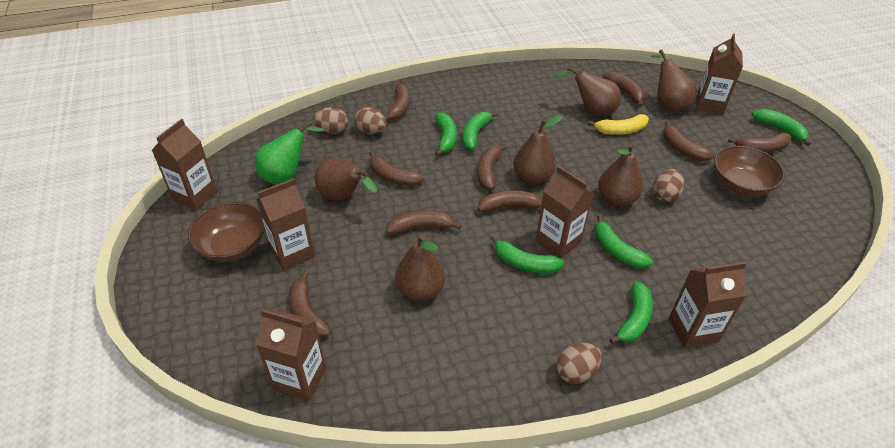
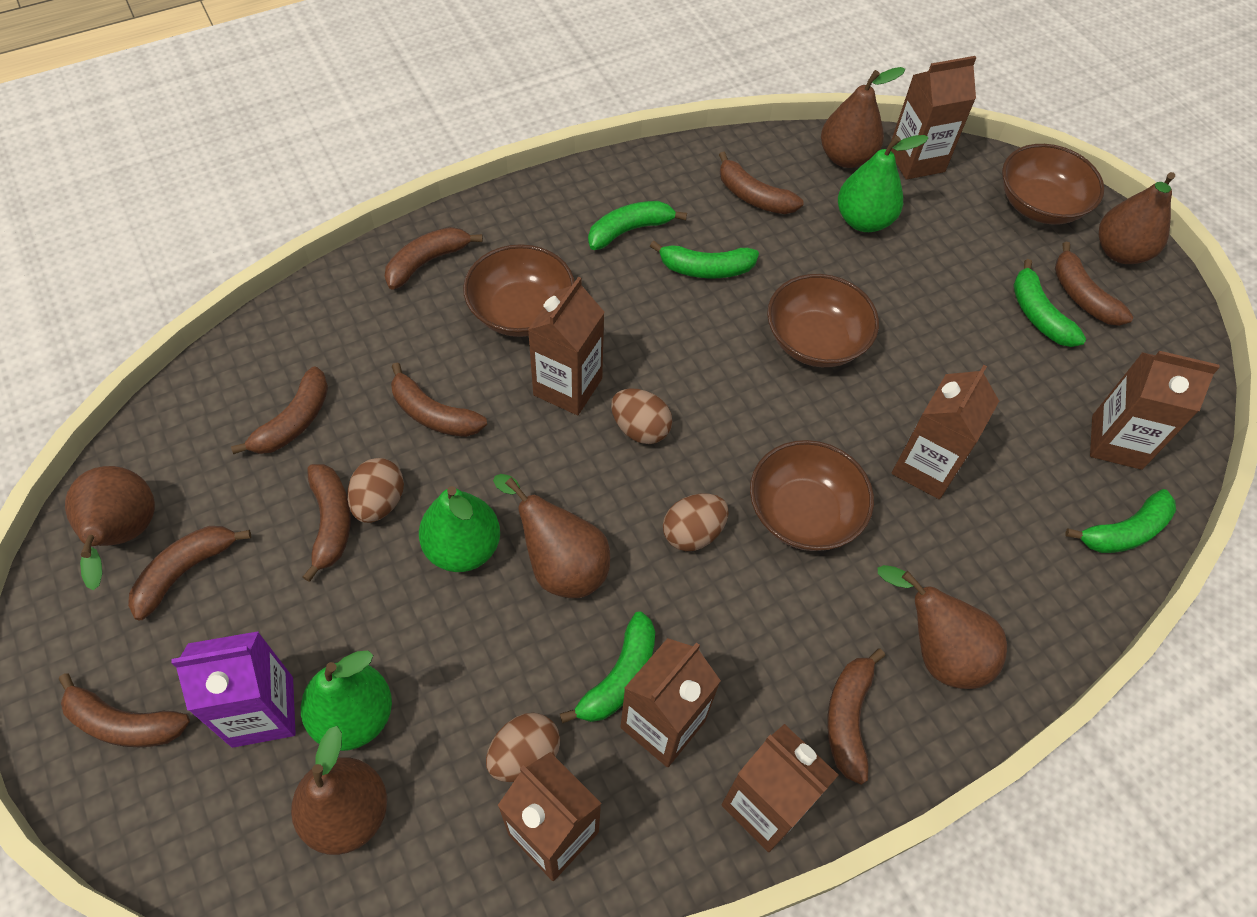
brown bowl: 2 -> 4
brown carton: 6 -> 7
green banana: 6 -> 5
green pear: 1 -> 3
purple carton: 0 -> 1
yellow banana: 1 -> 0

